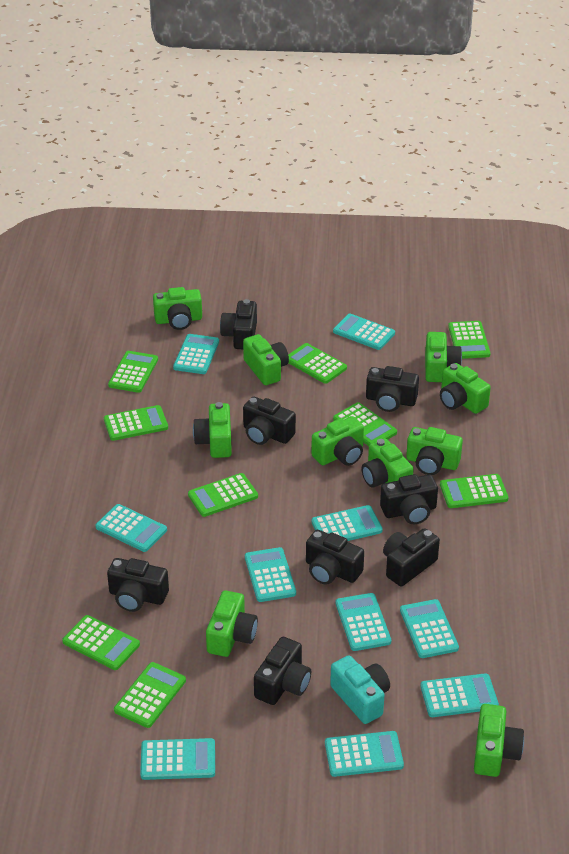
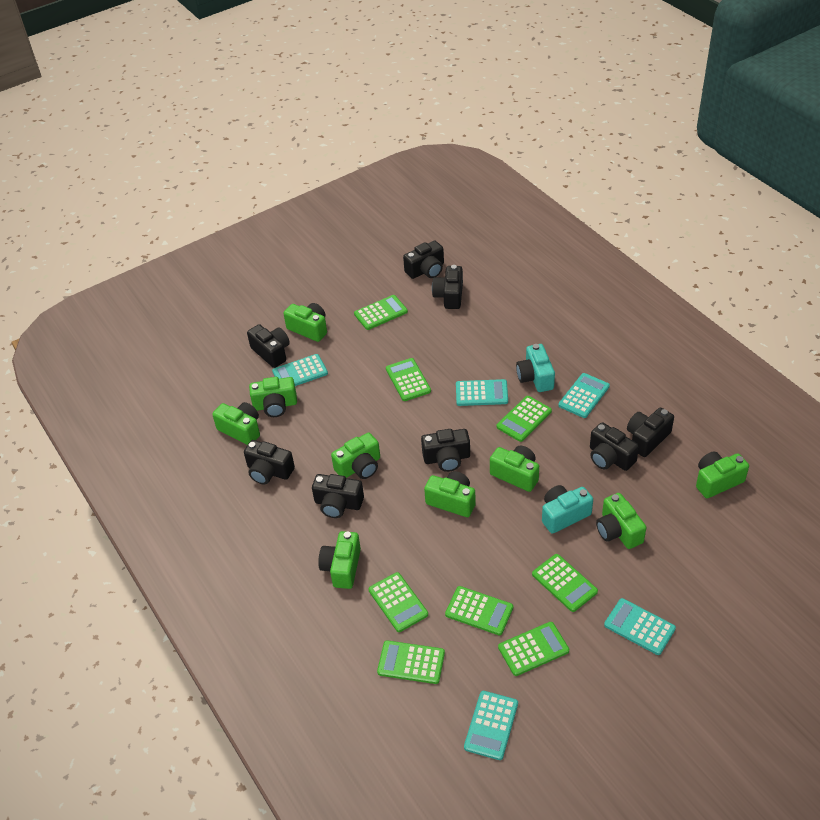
green calculator: 9 -> 8
green camera: 10 -> 9
turquoise calculator: 10 -> 5
turquoise camera: 1 -> 2

